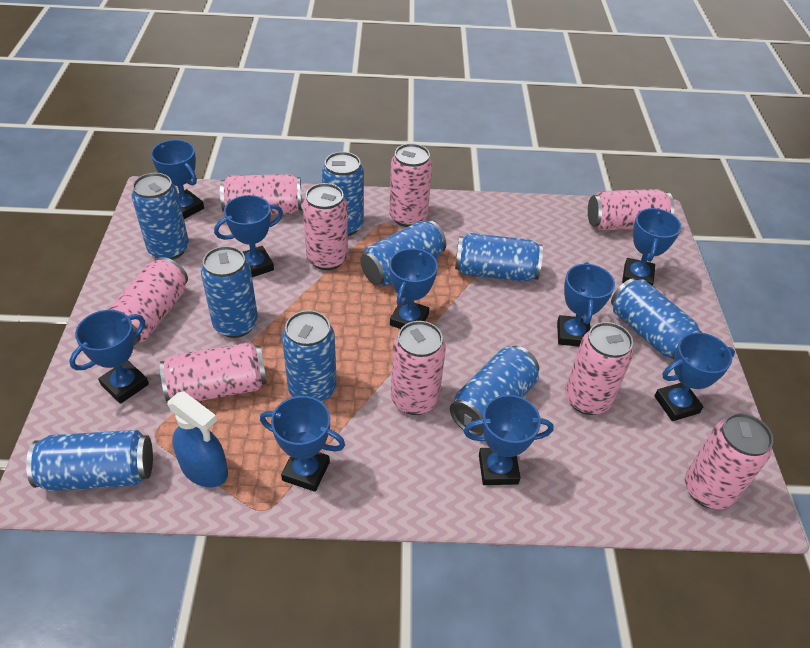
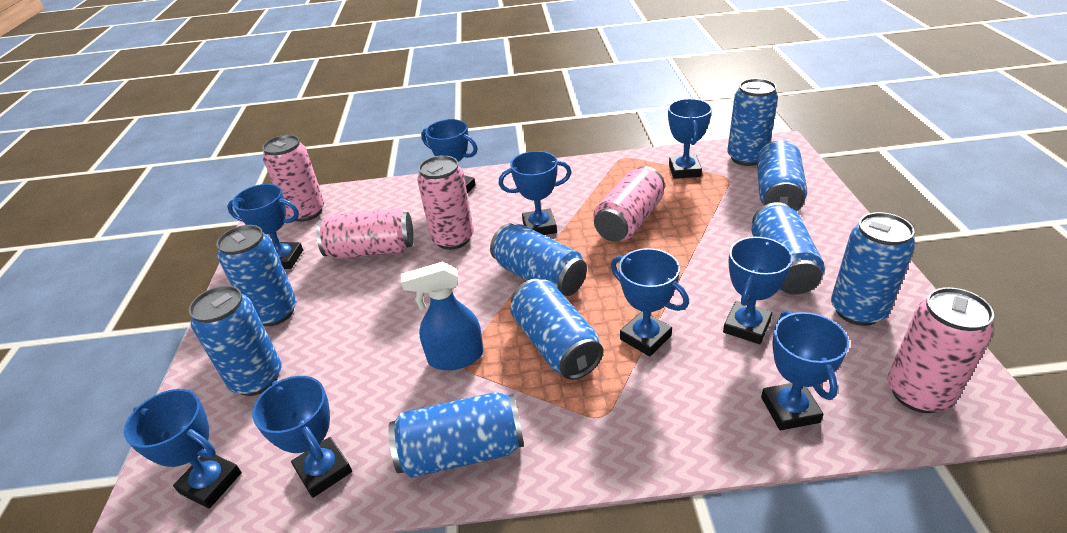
pink can: 9 -> 5

